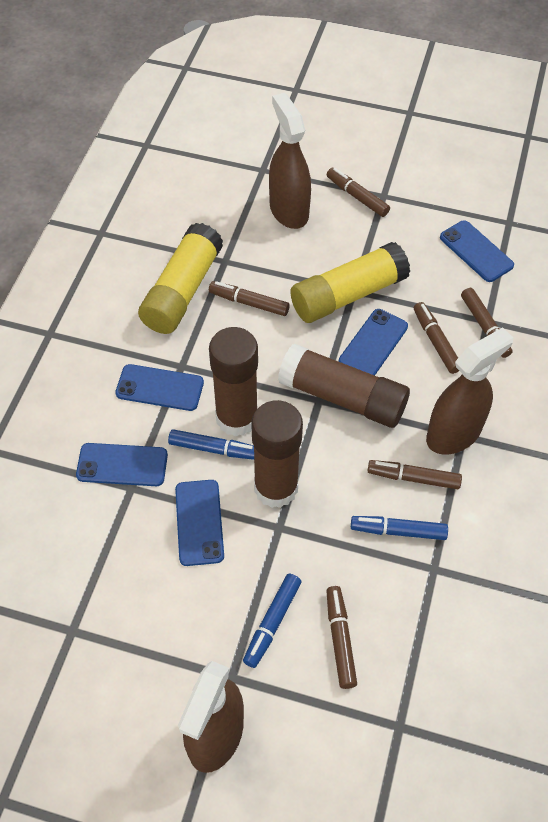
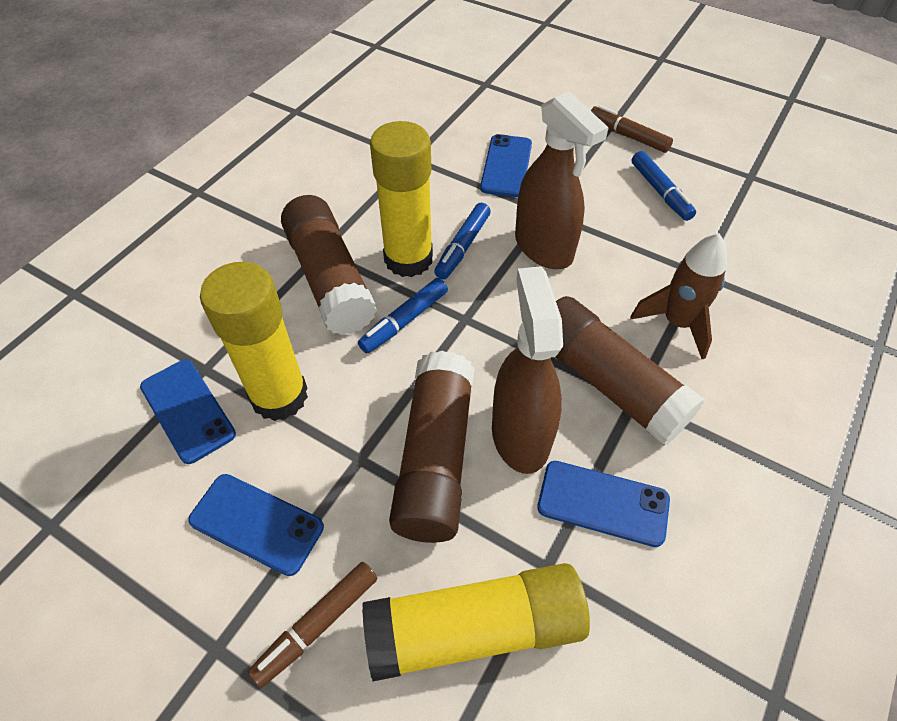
blue phone: 5 -> 4
brown marker: 6 -> 2
brown rocket: 0 -> 1
brown spray bottle: 3 -> 2
yellow glue stick: 2 -> 3

